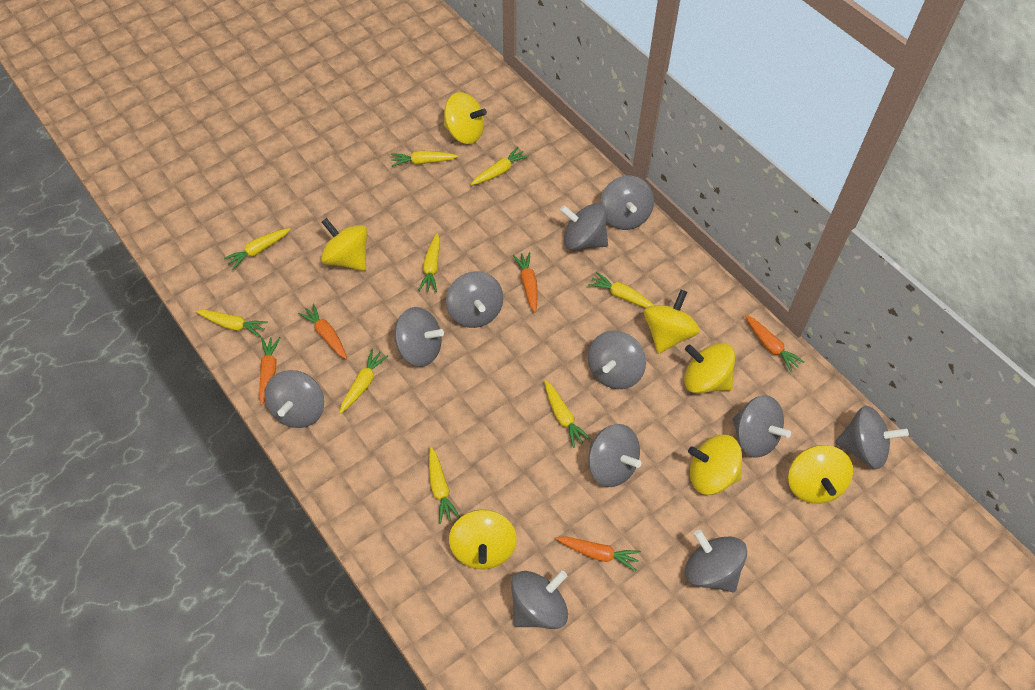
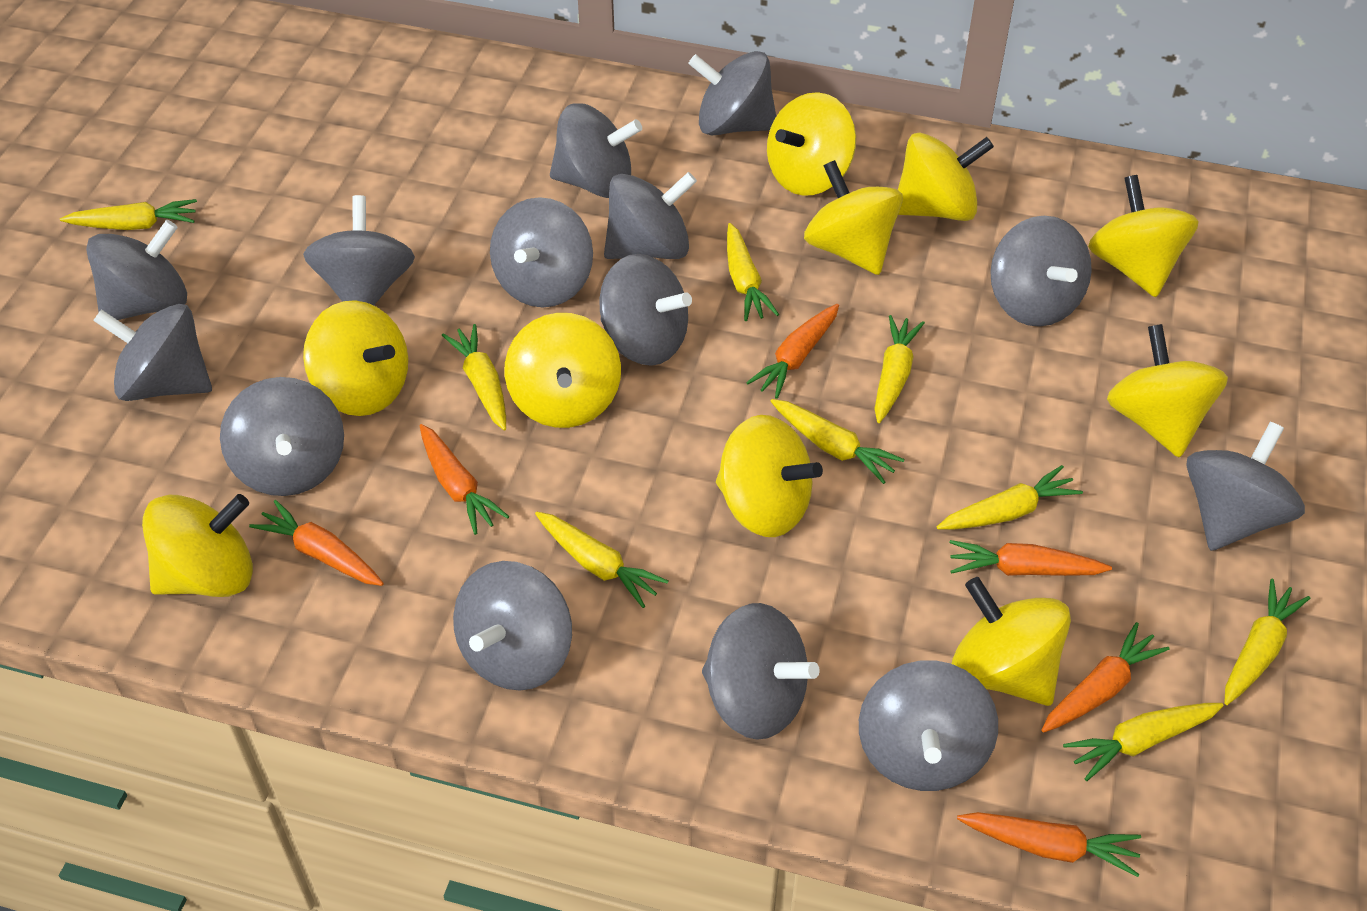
grey spinning top: 11 -> 14
orange carrot: 5 -> 6
yellow spinning top: 7 -> 10

